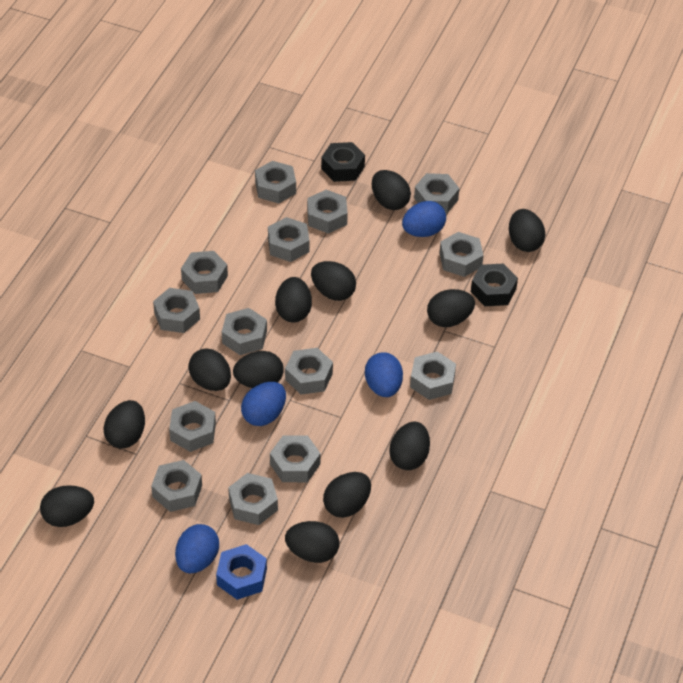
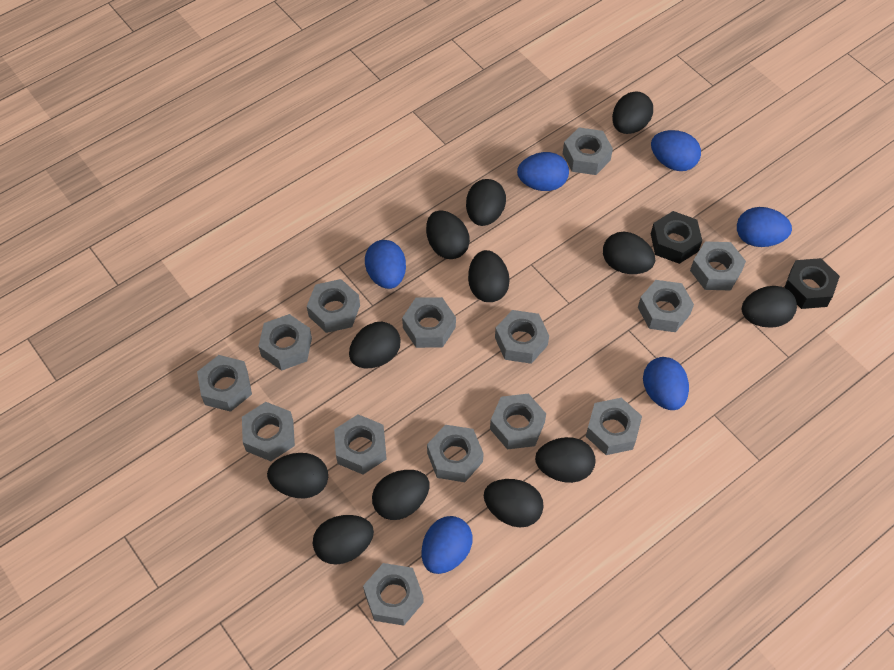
blue egg: 4 -> 6
blue nut: 1 -> 0

